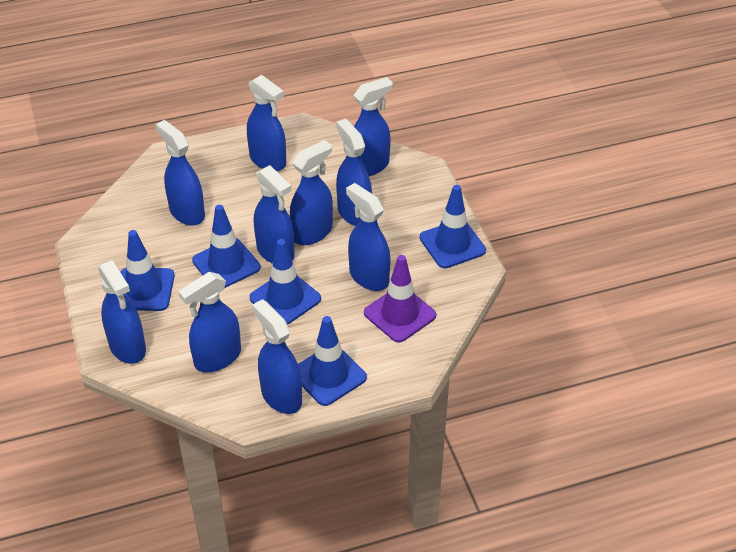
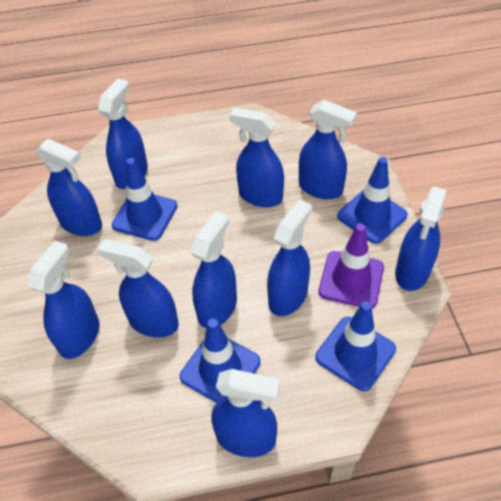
blue traffic cone: 5 -> 4

